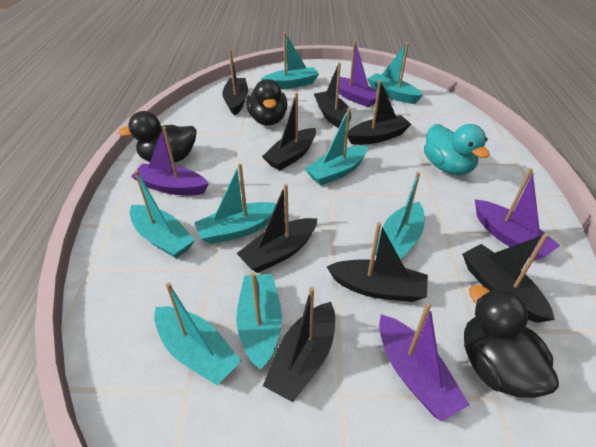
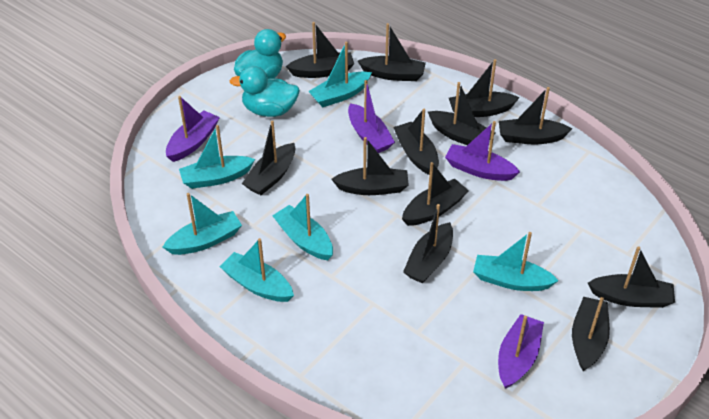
black boat: 8 -> 12
black duck: 3 -> 0
turquoise boat: 8 -> 6
turquoise duck: 1 -> 2

